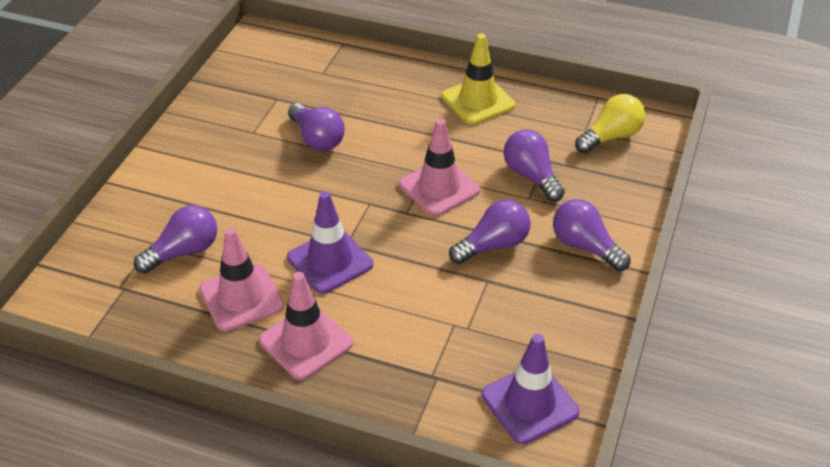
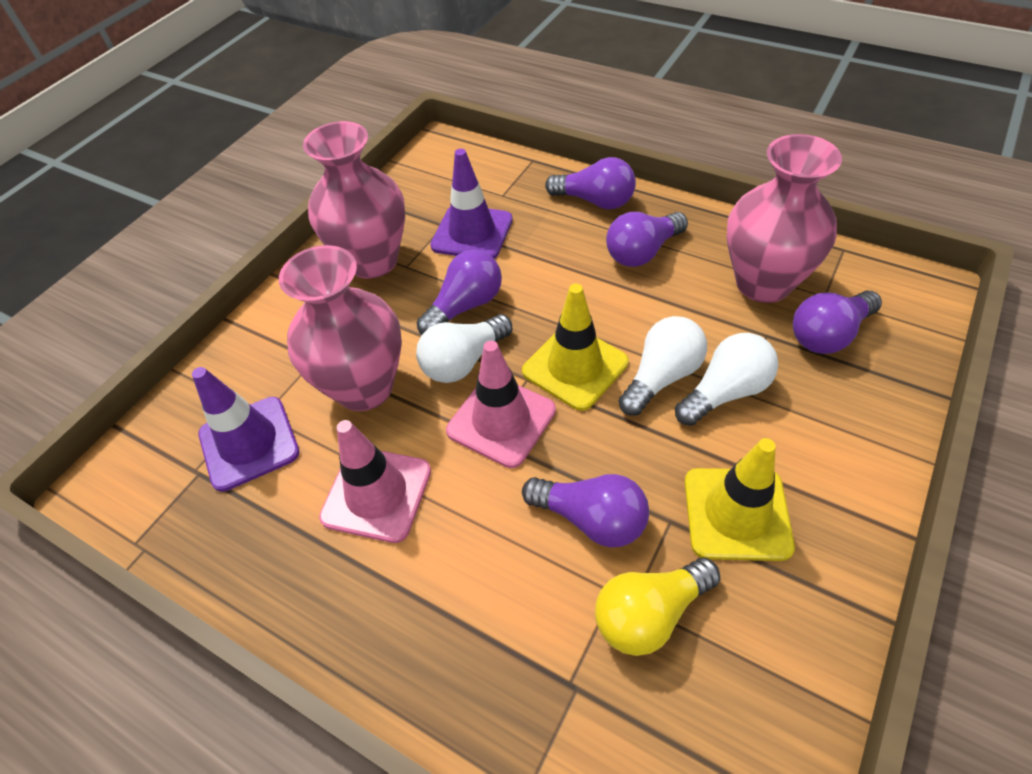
pink traffic cone: 3 -> 2
pink vase: 0 -> 3
white light bulb: 0 -> 3
yellow traffic cone: 1 -> 2

